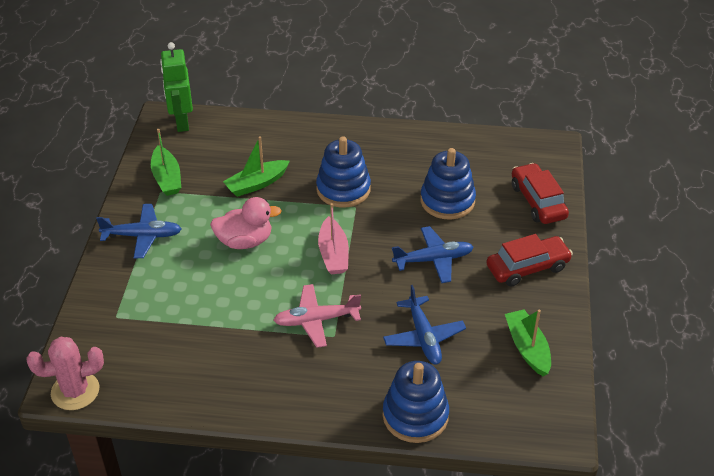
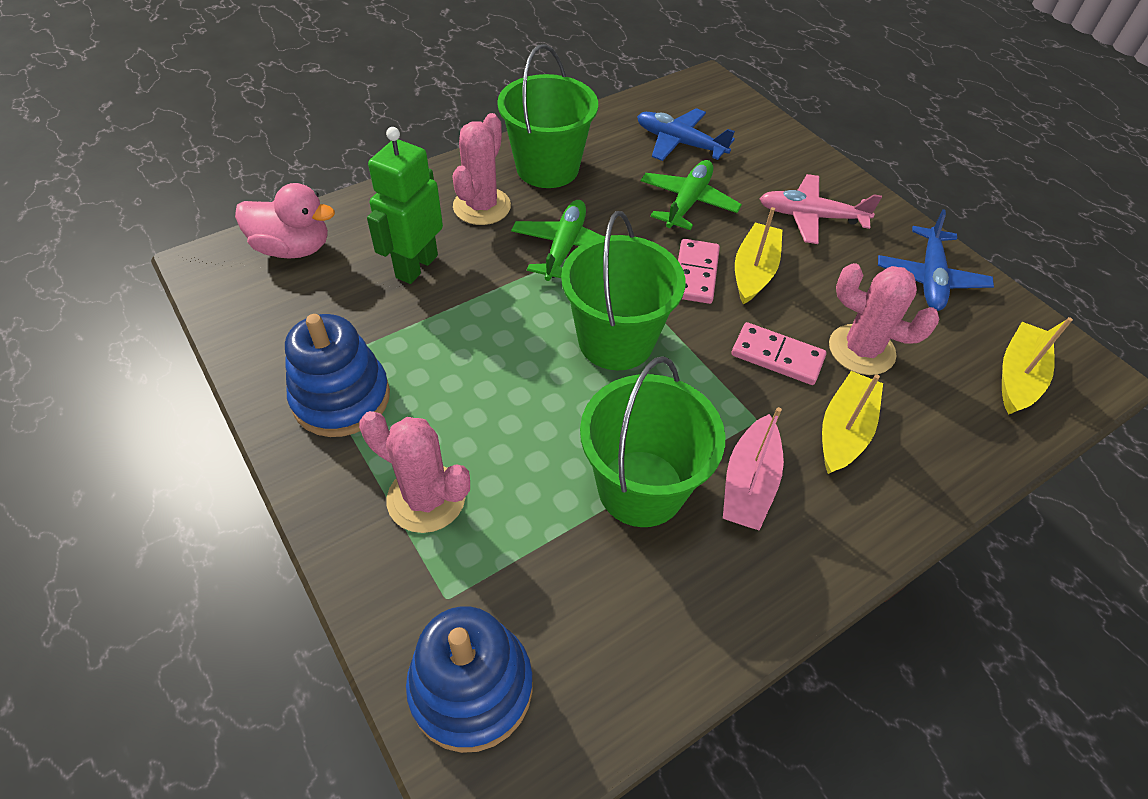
blue plane: 3 -> 2
blue stacking toy: 3 -> 2
green boat: 3 -> 0
green bucket: 0 -> 3
green plane: 0 -> 2
pink cactus: 1 -> 3
pink domino: 0 -> 2
red car: 2 -> 0
yellow boat: 0 -> 3

